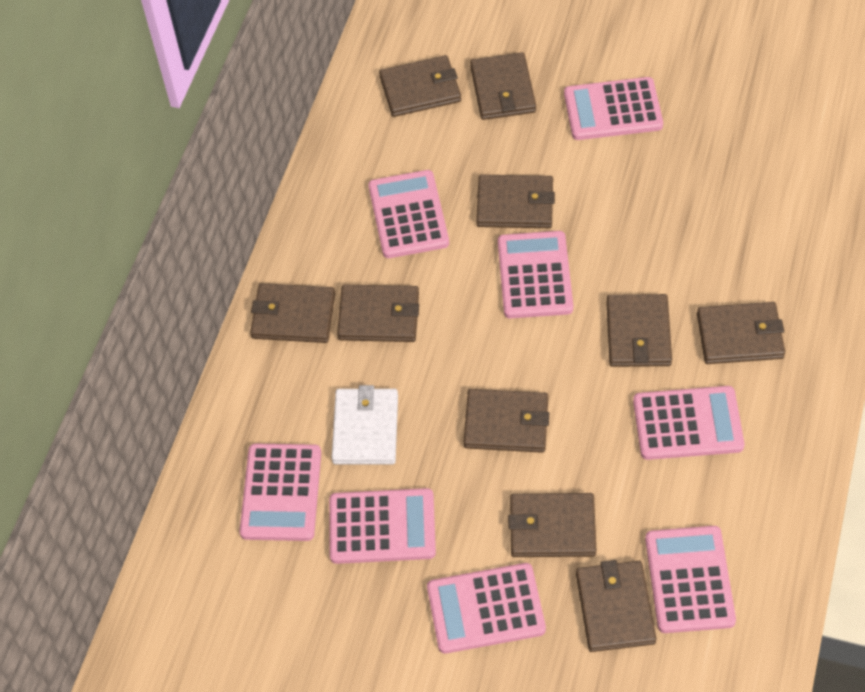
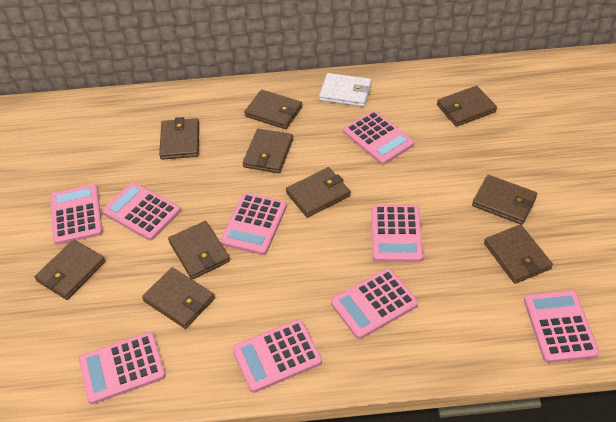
pink calculator: 8 -> 9

